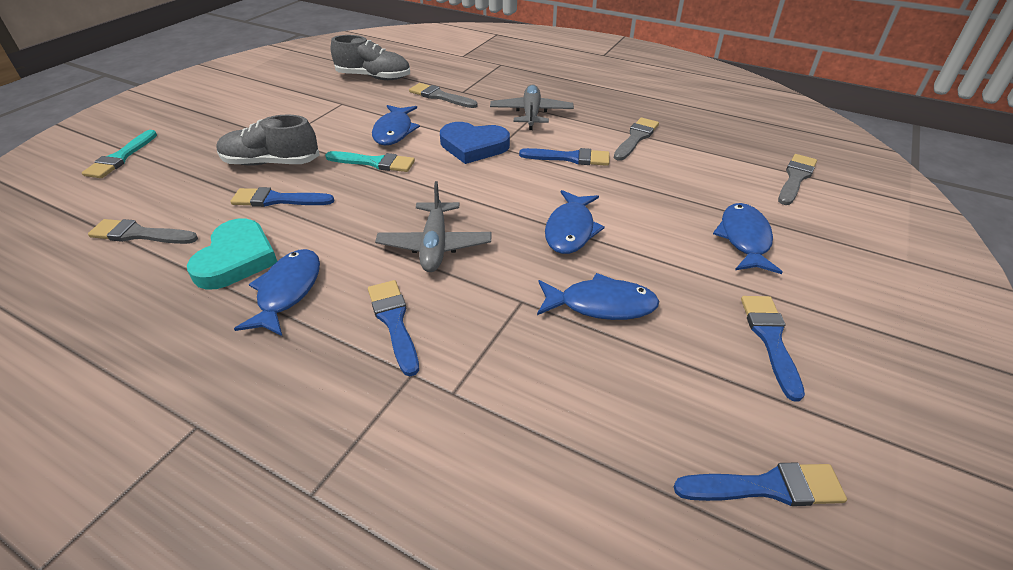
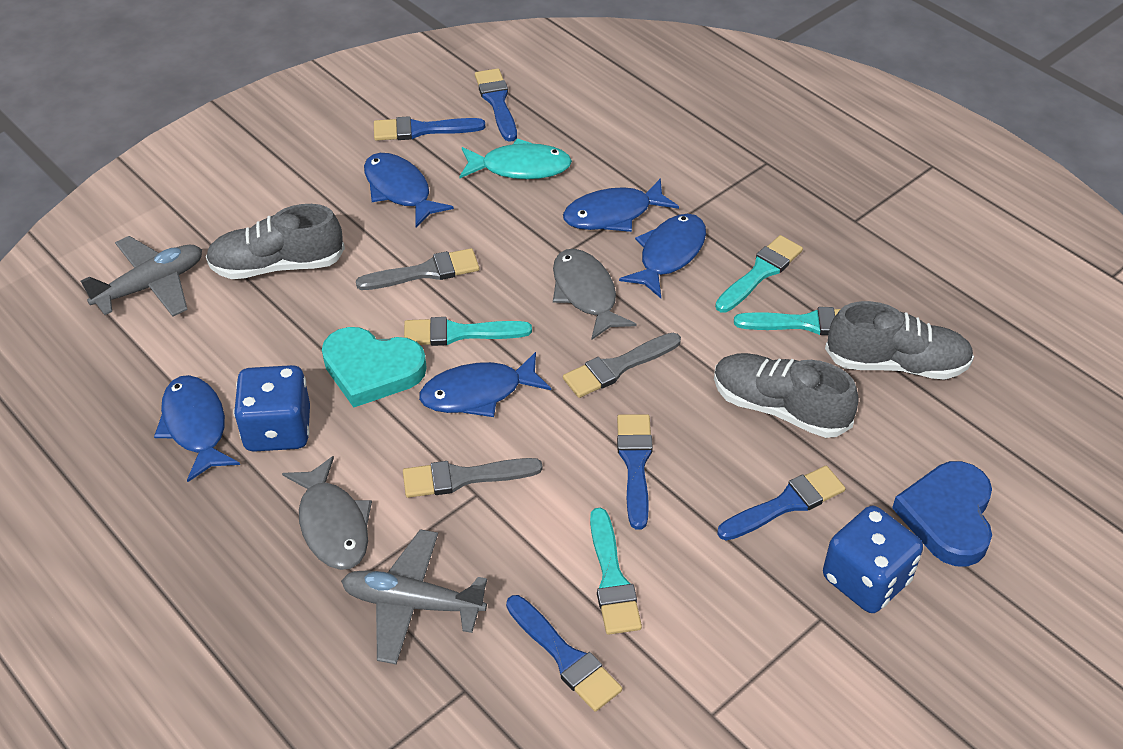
blue dice: 0 -> 2
grey brush: 4 -> 3
grey fish: 0 -> 2
grey shoe: 2 -> 3
turquoise brush: 2 -> 4
turquoise fish: 0 -> 1

